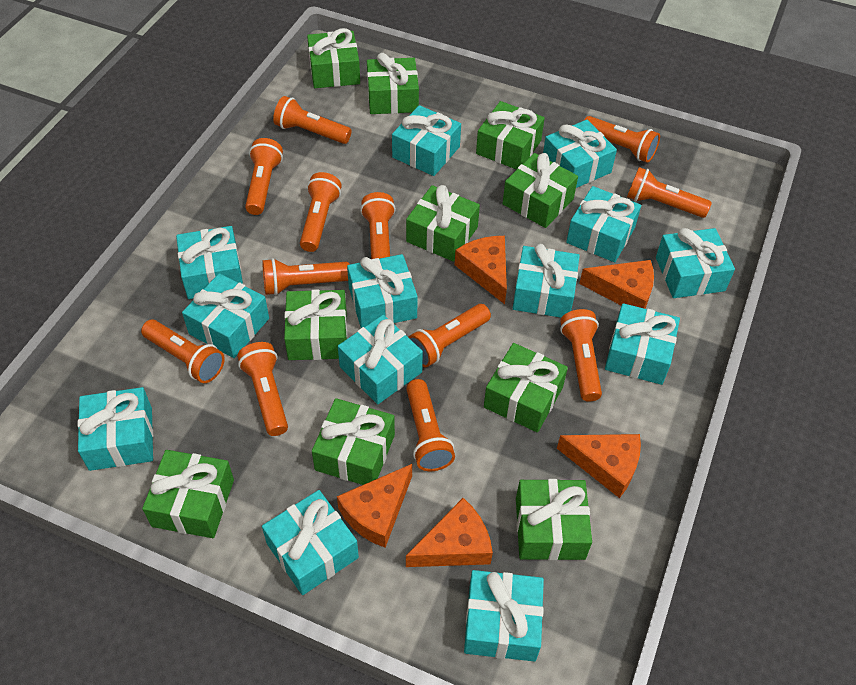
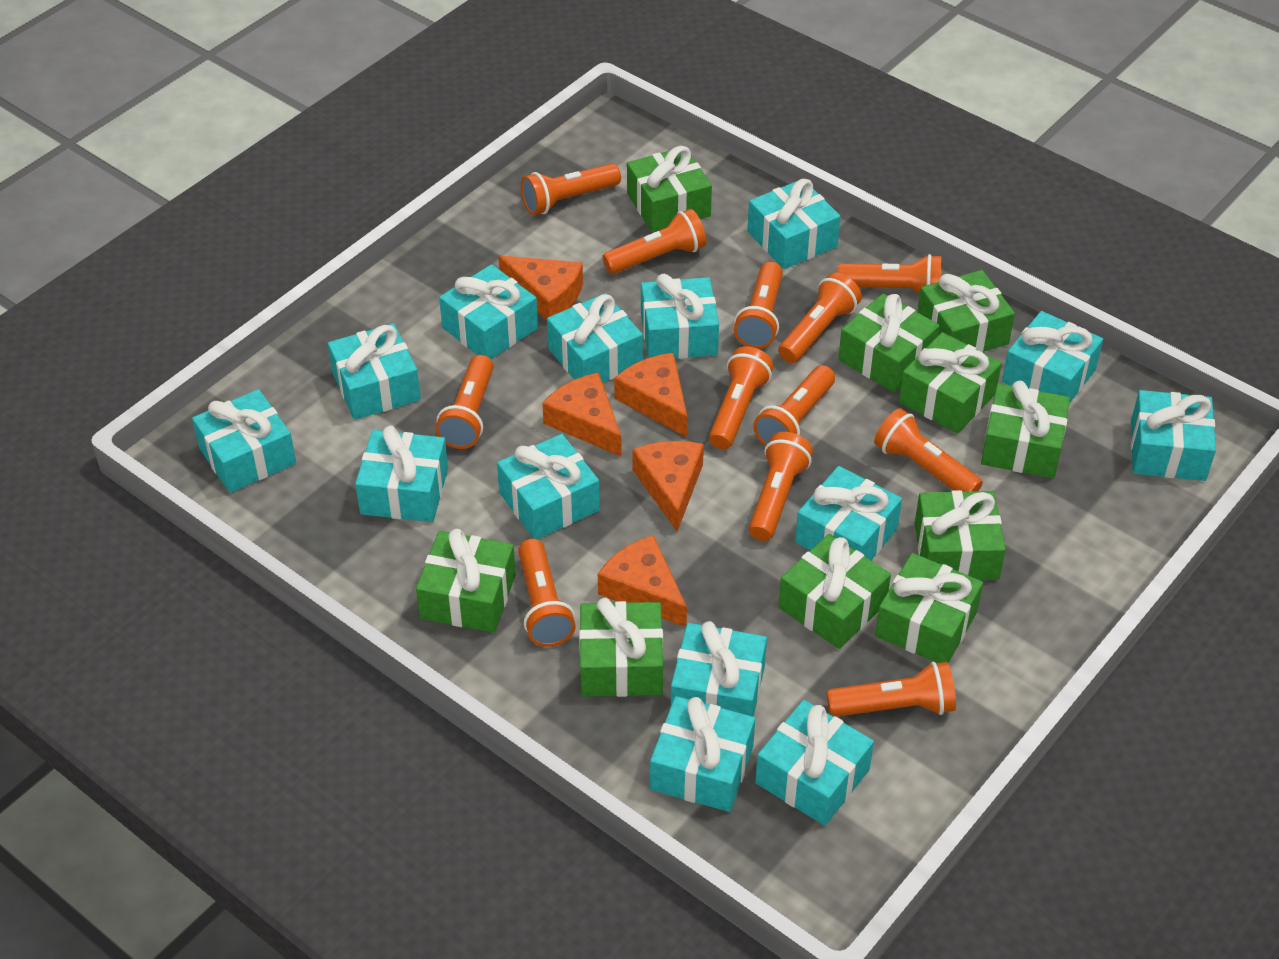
turquoise gift: 13 -> 14

